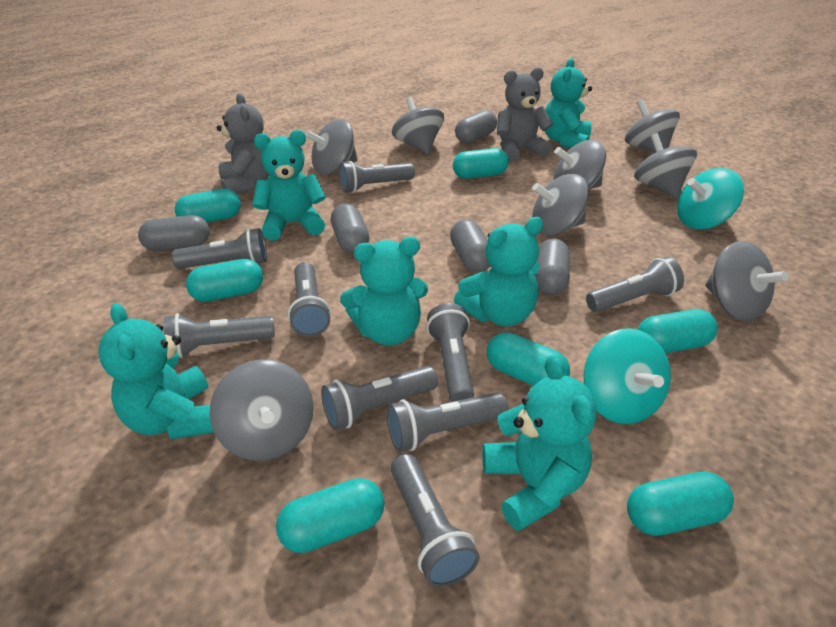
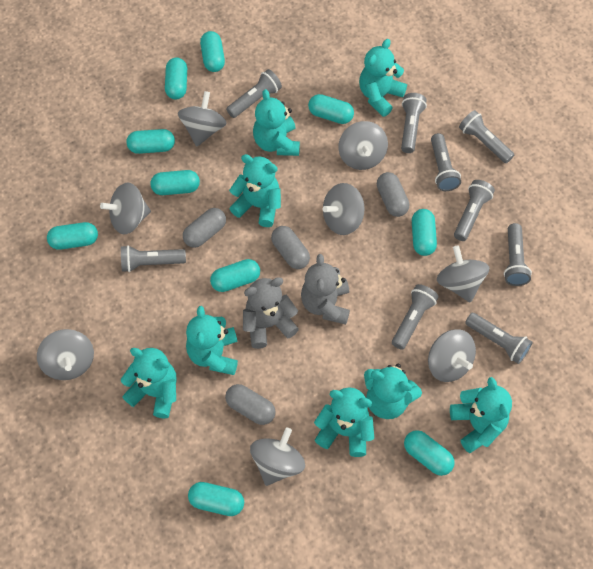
grey capsule: 5 -> 4
turquoise capsule: 7 -> 10
turquoise spinning top: 2 -> 0
turquoise teddy bear: 6 -> 8

